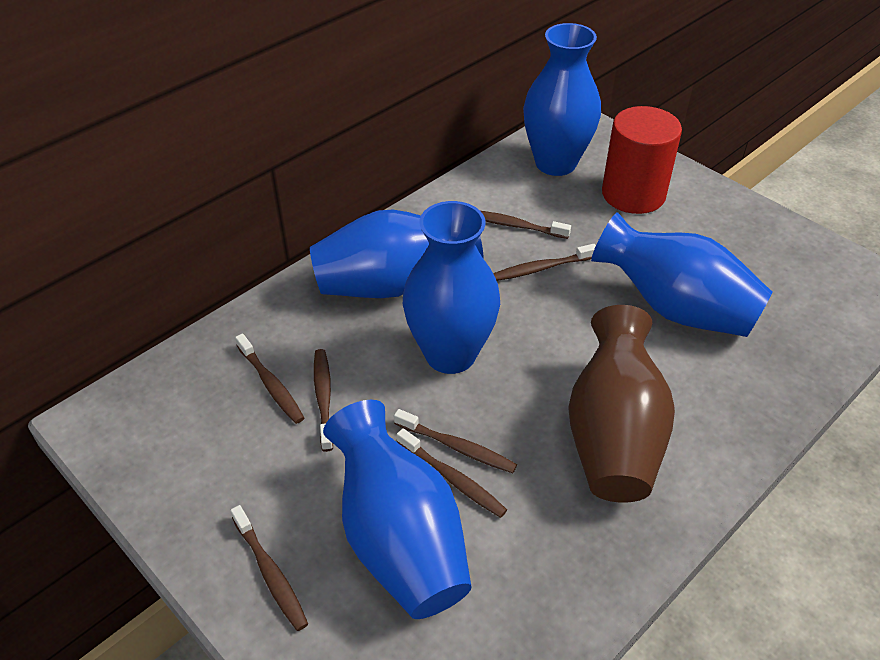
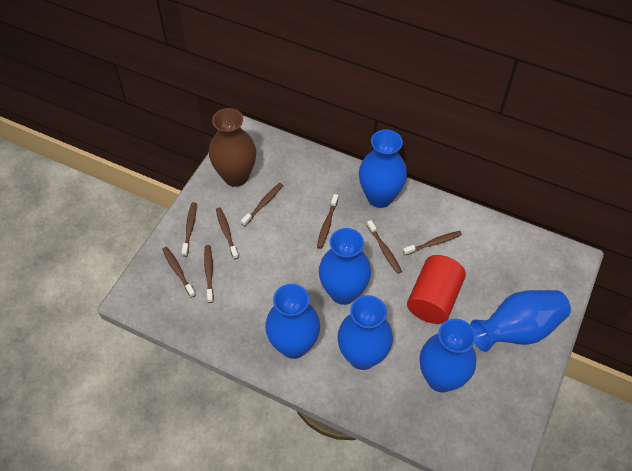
blue vase: 5 -> 6
brown toothbrush: 7 -> 8

